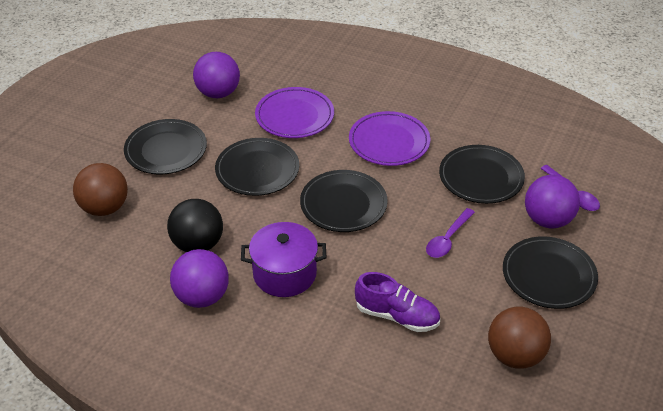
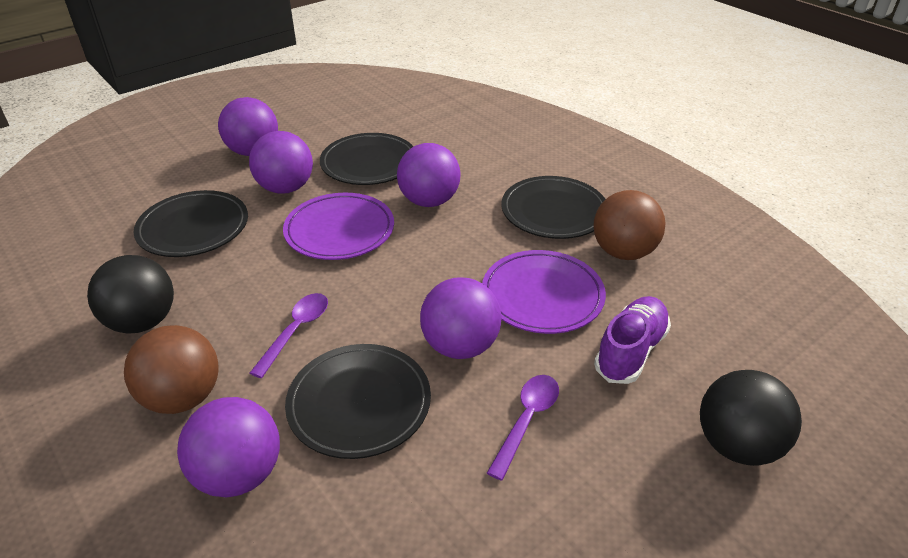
black ball: 1 -> 2
black plate: 5 -> 4
purple ball: 3 -> 5
purple pot: 1 -> 0

